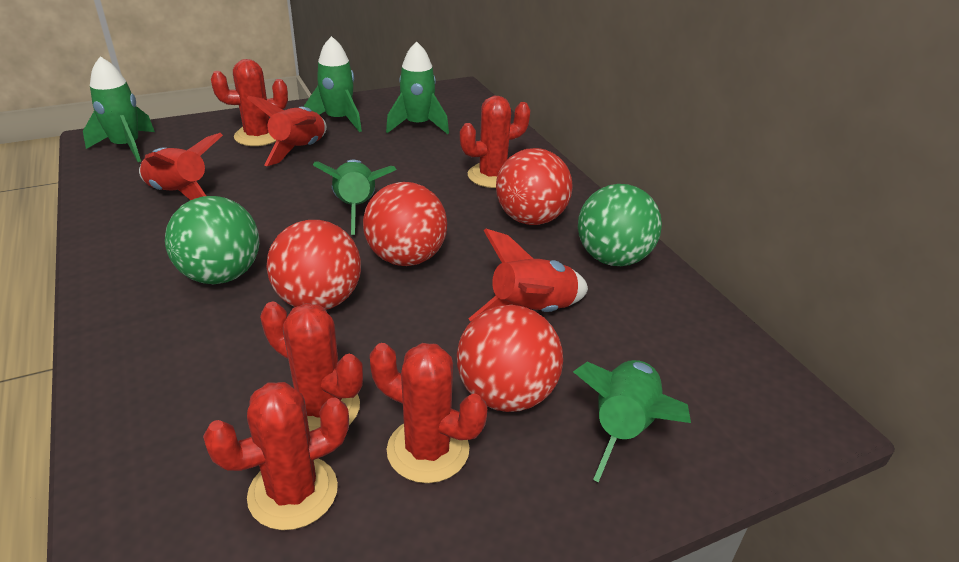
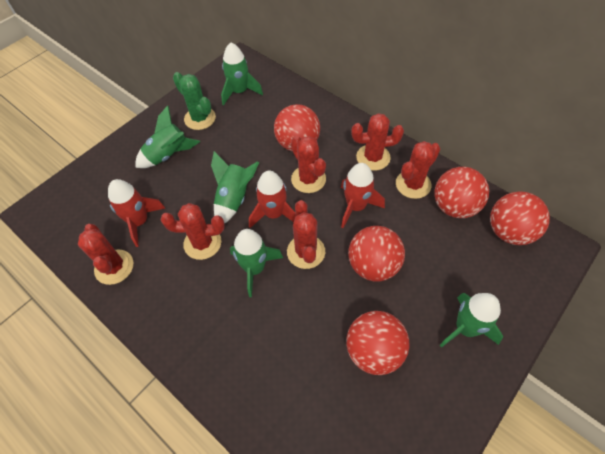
green ball: 2 -> 0
green cactus: 0 -> 1
red ball: 4 -> 5
red cactus: 5 -> 6

